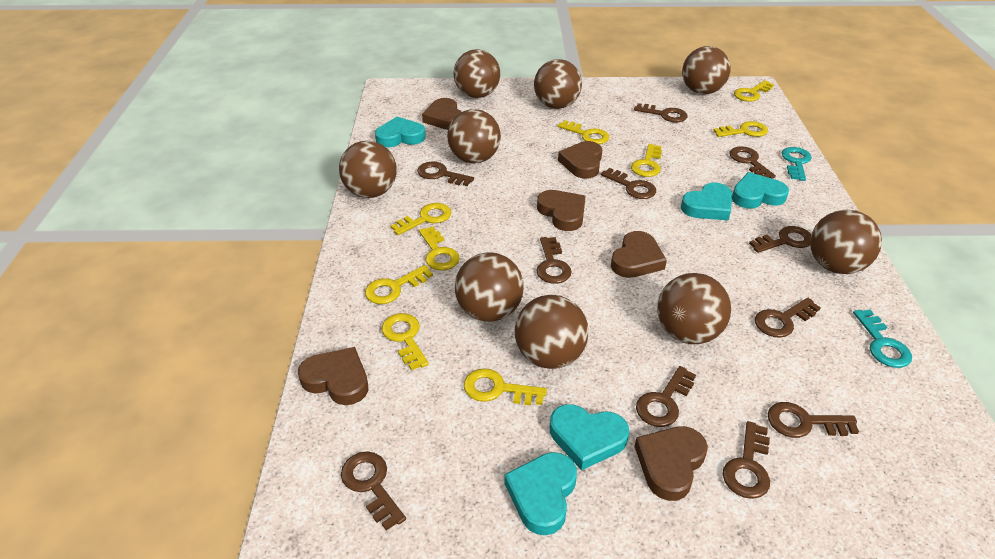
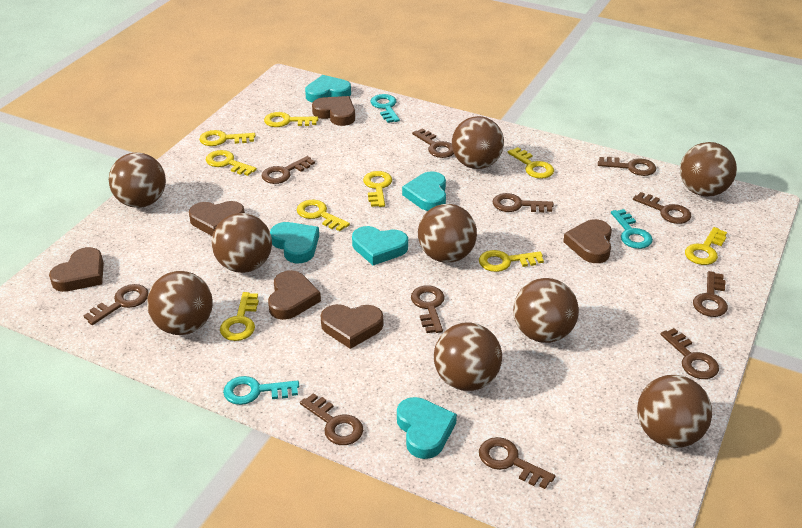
turquoise key: 2 -> 3

